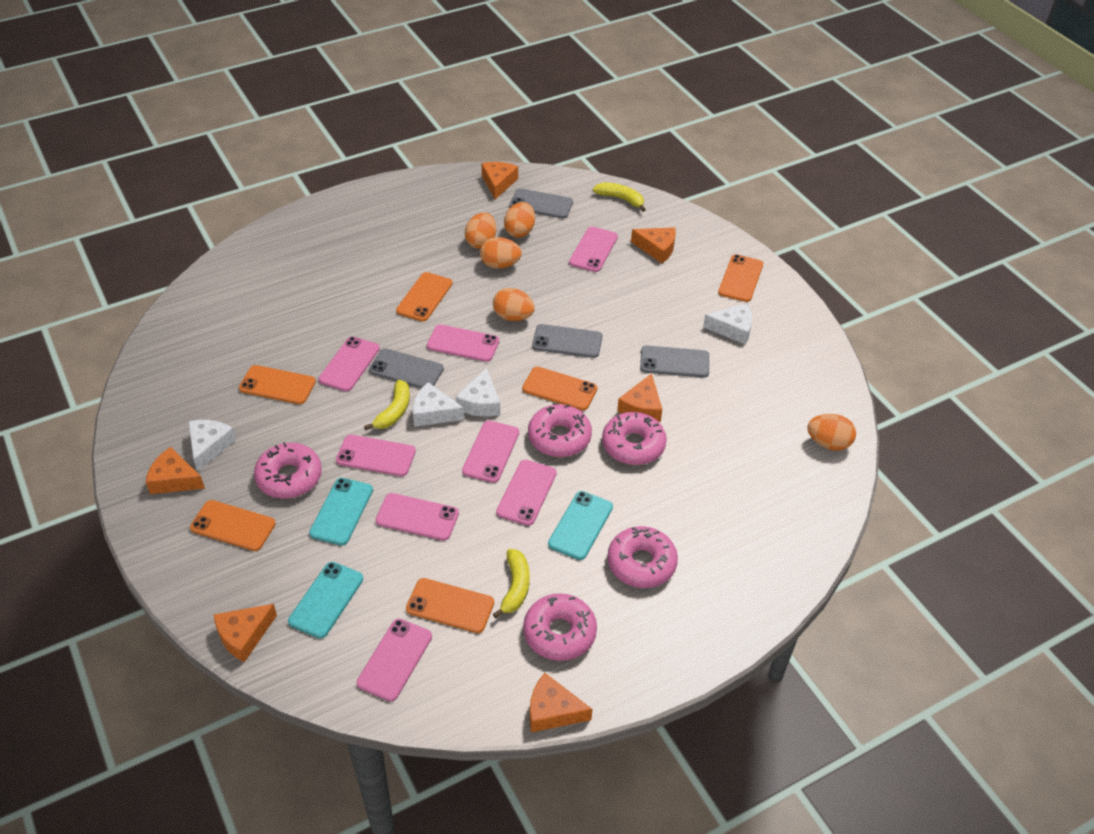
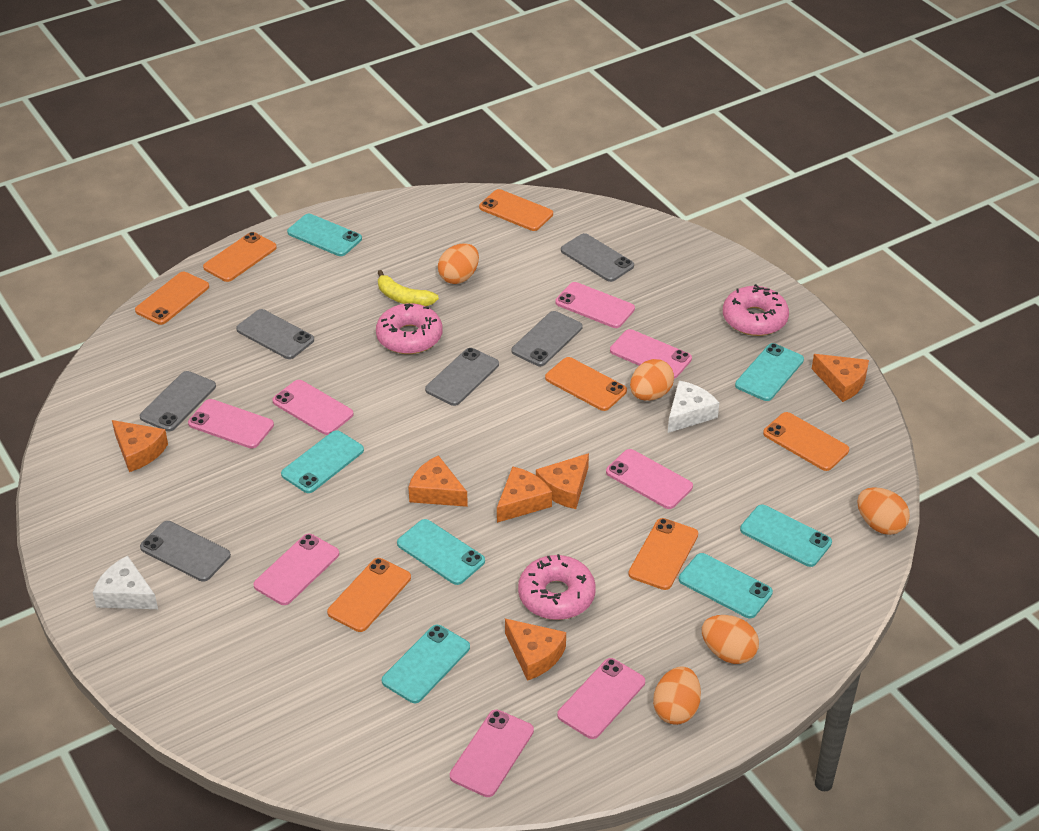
grey phone: 4 -> 6
orange phone: 6 -> 7
pink donut: 5 -> 3
turquoise phone: 3 -> 7
white cheese: 4 -> 2
yellow banana: 3 -> 1

